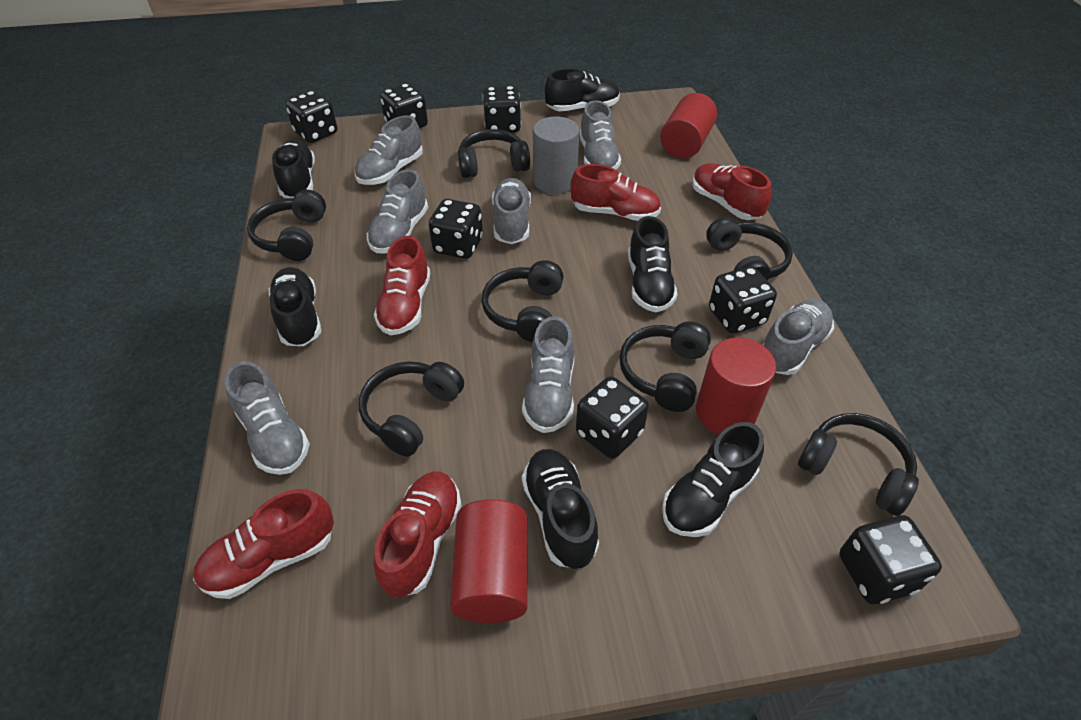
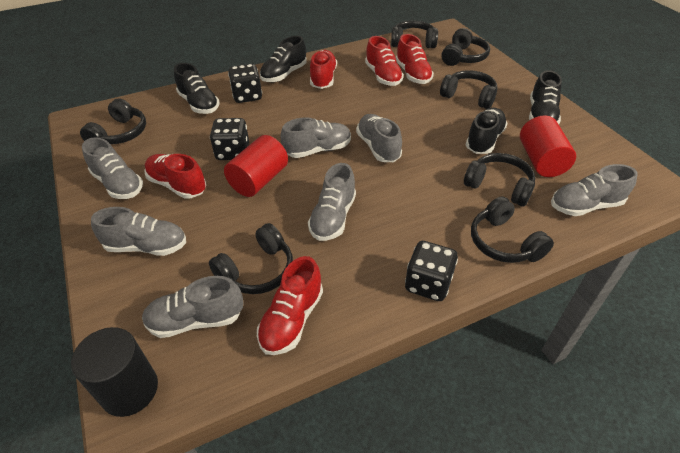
black cylinder: 0 -> 1
black dice: 7 -> 3
black shoe: 6 -> 4
grey cylinder: 1 -> 0
red cylinder: 3 -> 2

